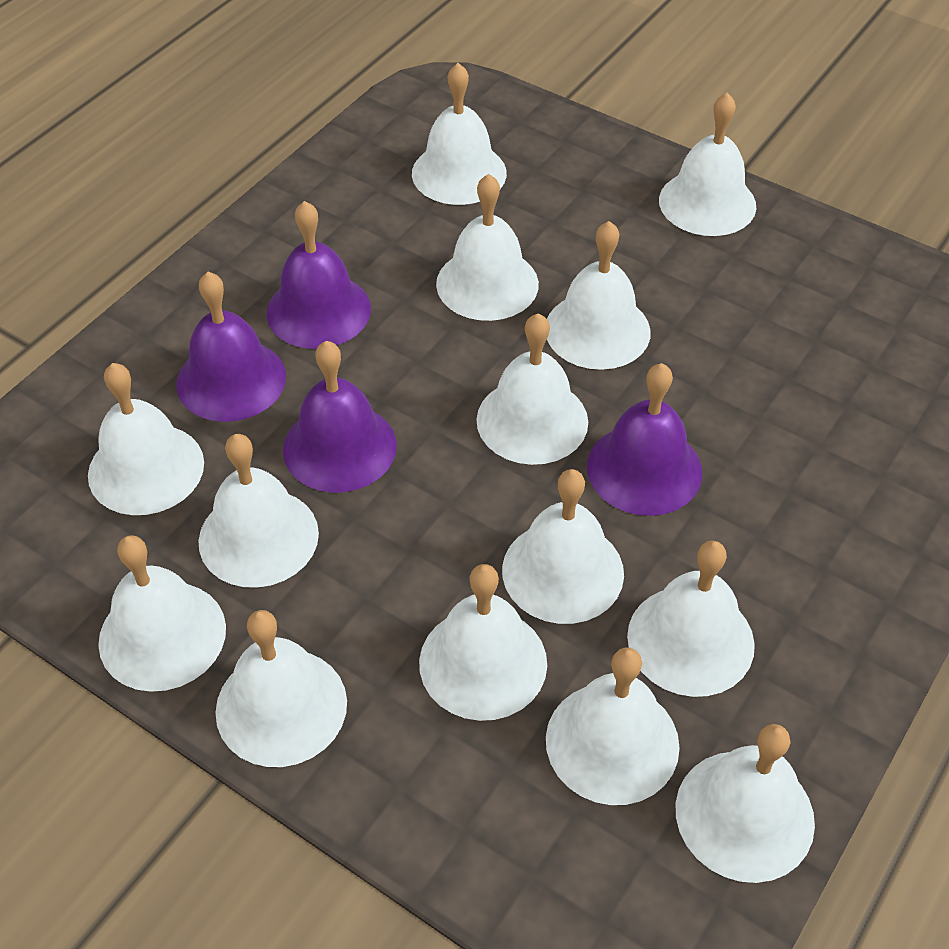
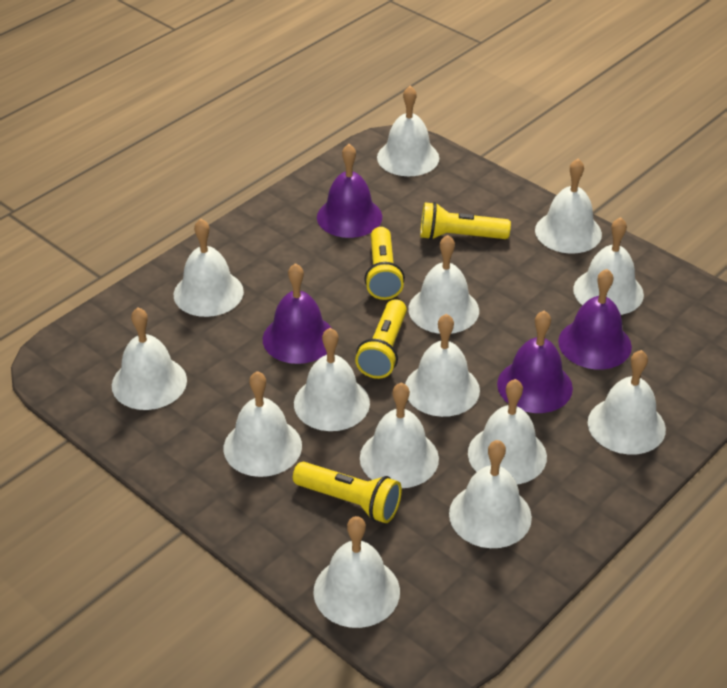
yellow flashlight: 0 -> 4

